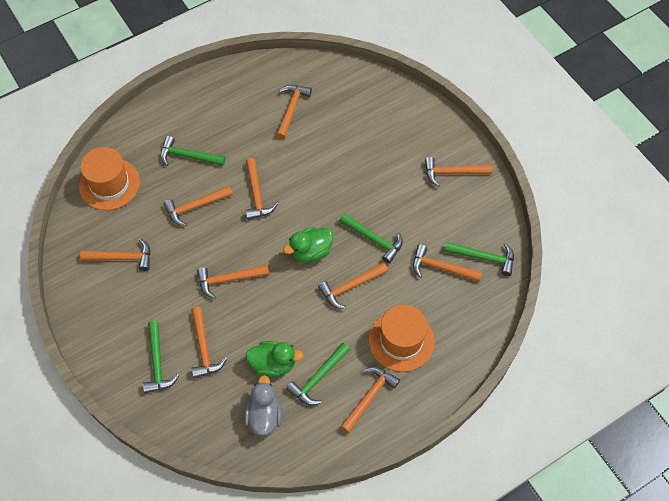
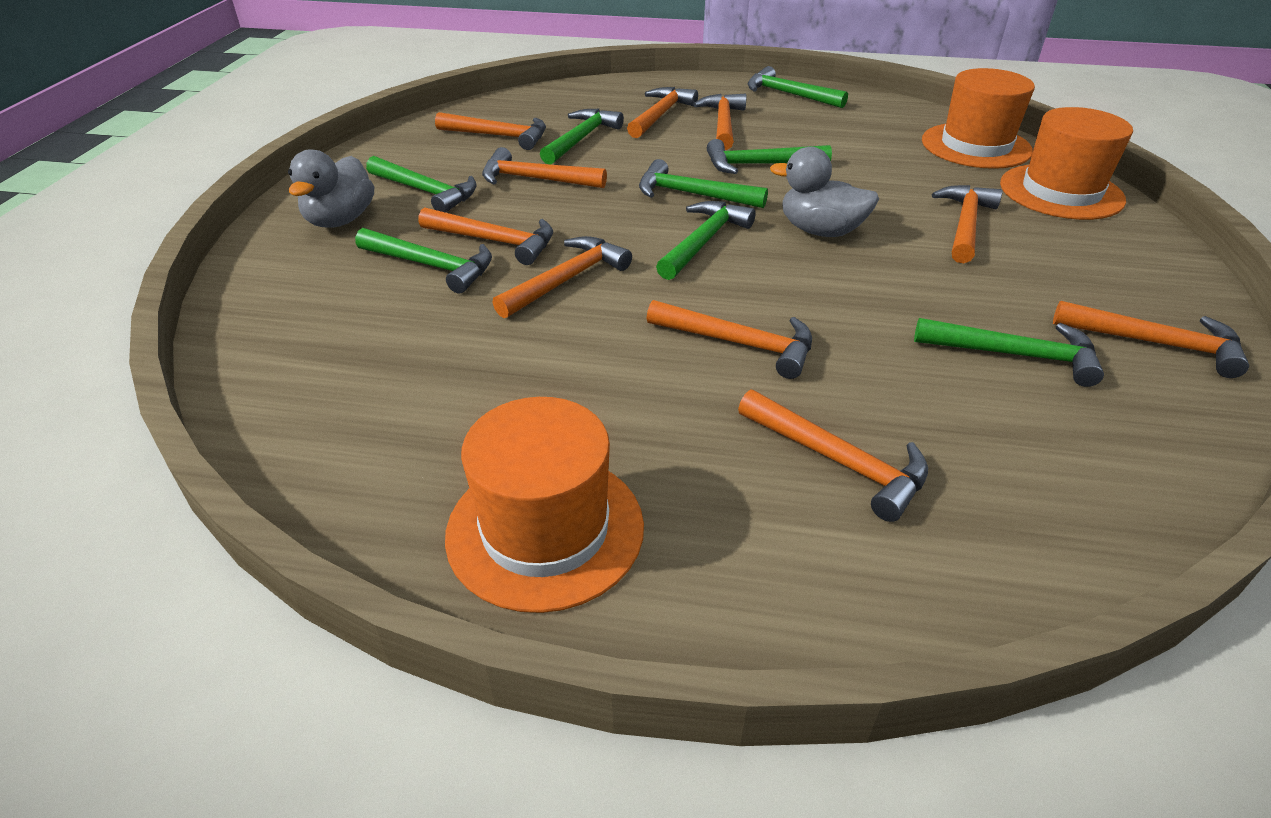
green duck: 2 -> 0
green hammer: 5 -> 8
grey duck: 1 -> 2
orange hat: 2 -> 3

